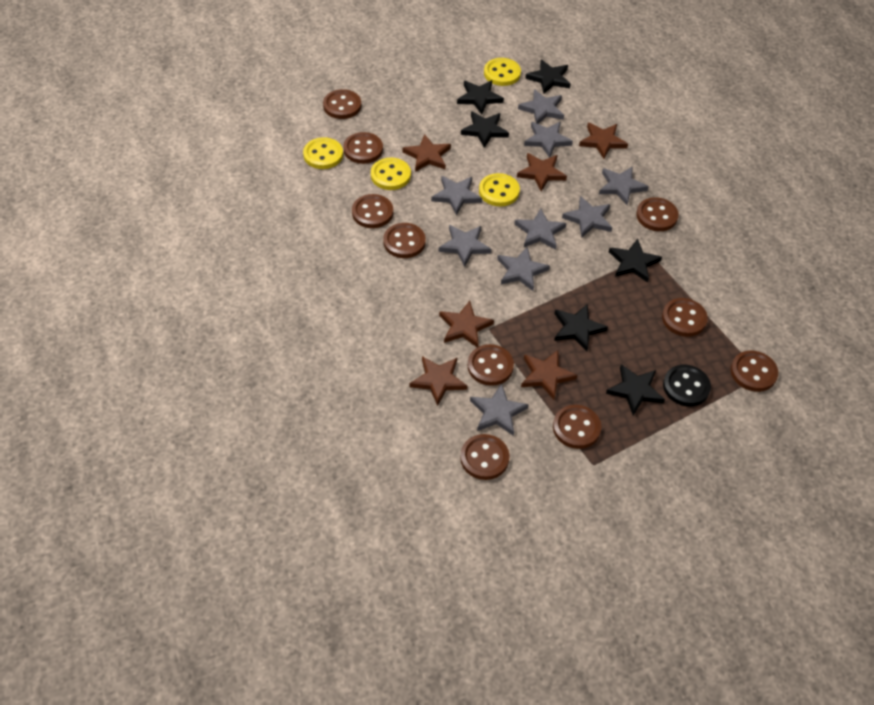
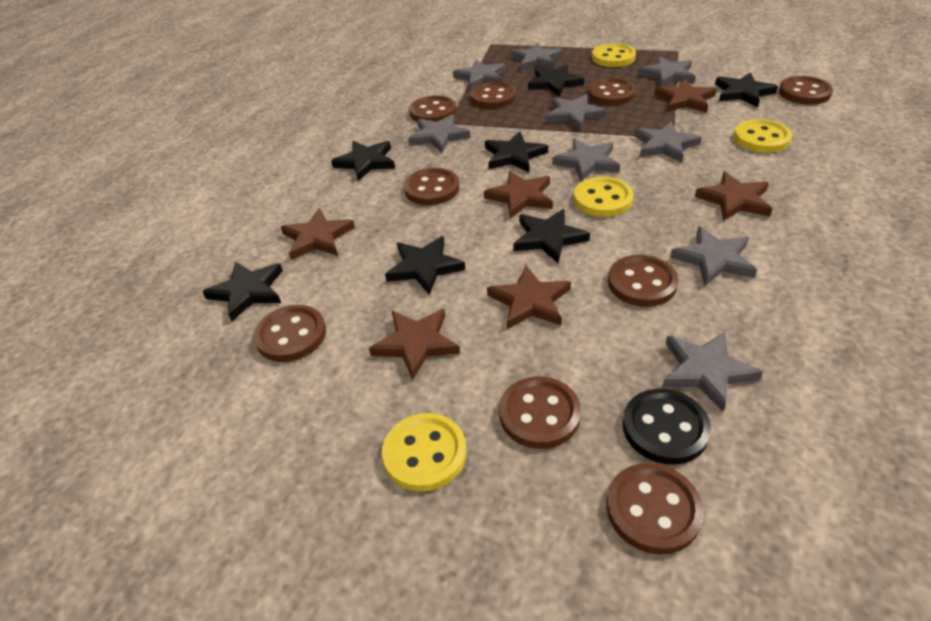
black star: 6 -> 7
brown button: 10 -> 9

